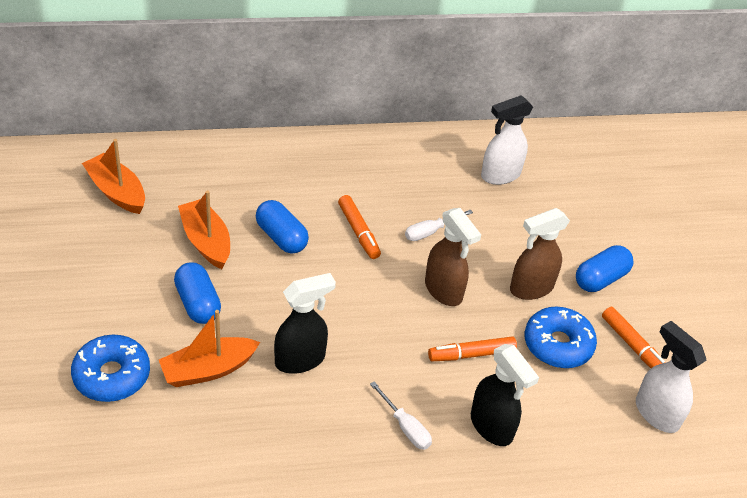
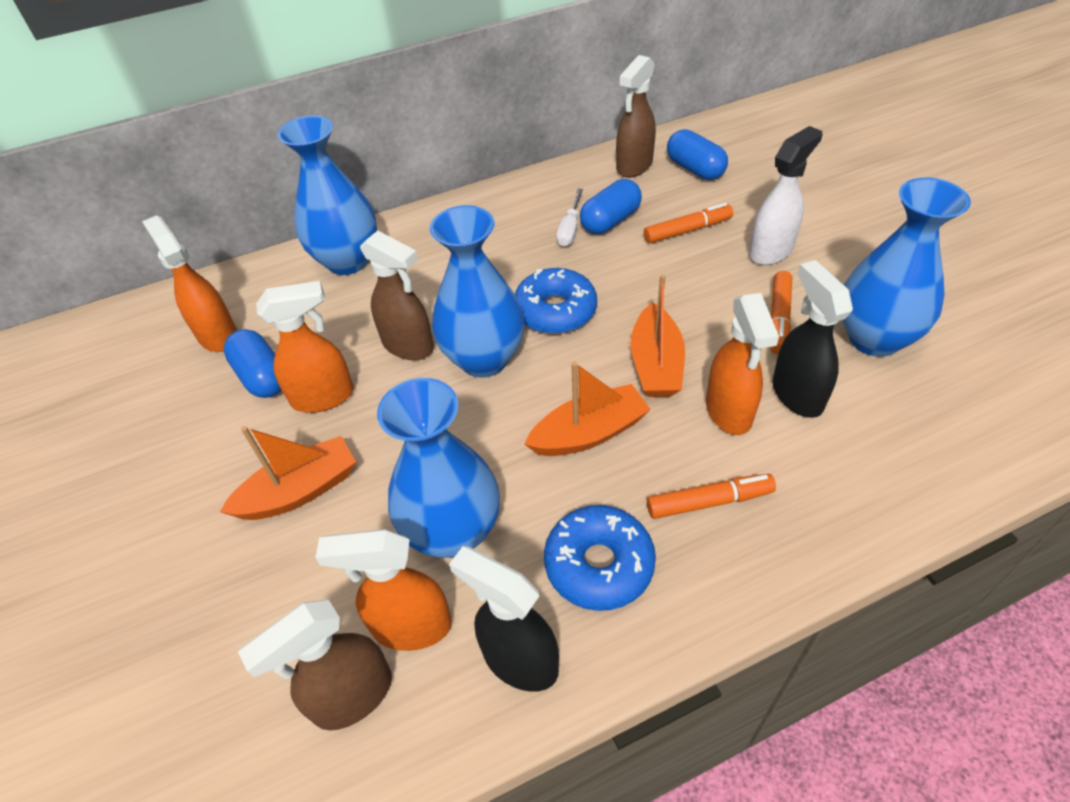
blue vase: 0 -> 4
brown spray bottle: 2 -> 3
orange spray bottle: 0 -> 4
white screwdriver: 2 -> 1
white spray bottle: 2 -> 1

